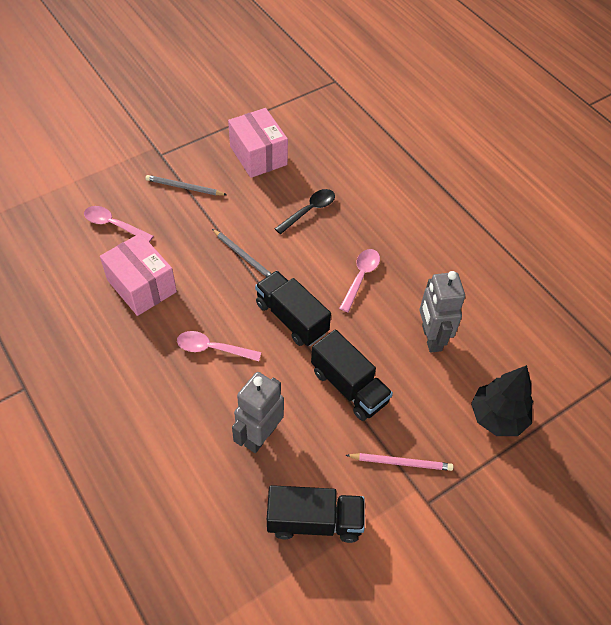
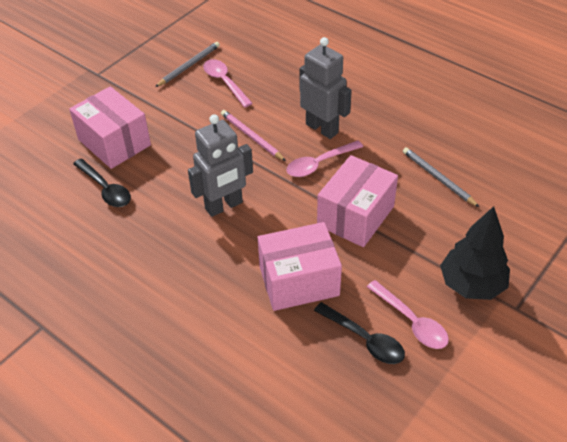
black spoon: 1 -> 2
black truck: 3 -> 0
pink box: 2 -> 3

